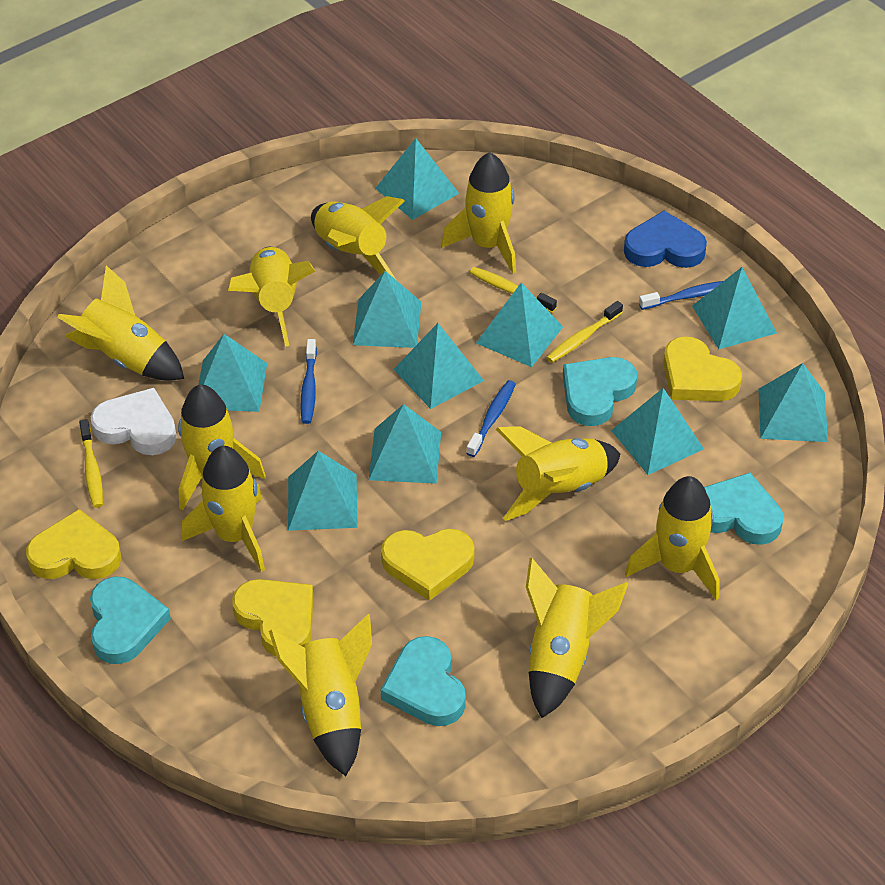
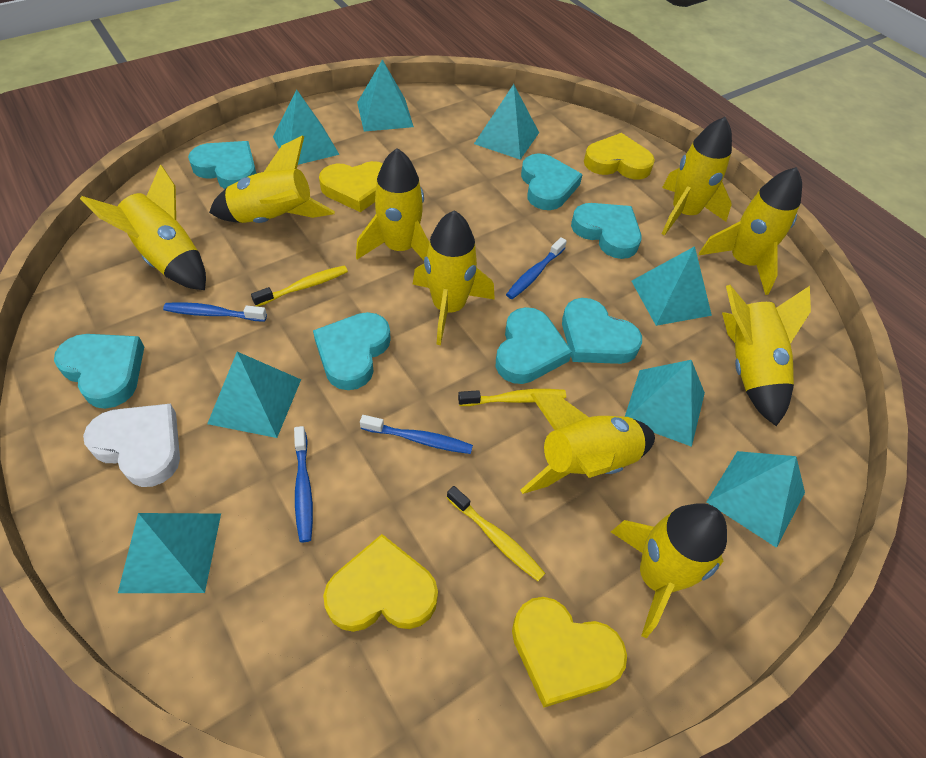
blue heart: 1 -> 0
blue toothbrush: 3 -> 4
turquoise heart: 4 -> 7
turquoise pyramid: 10 -> 8
yellow rocket: 10 -> 9

